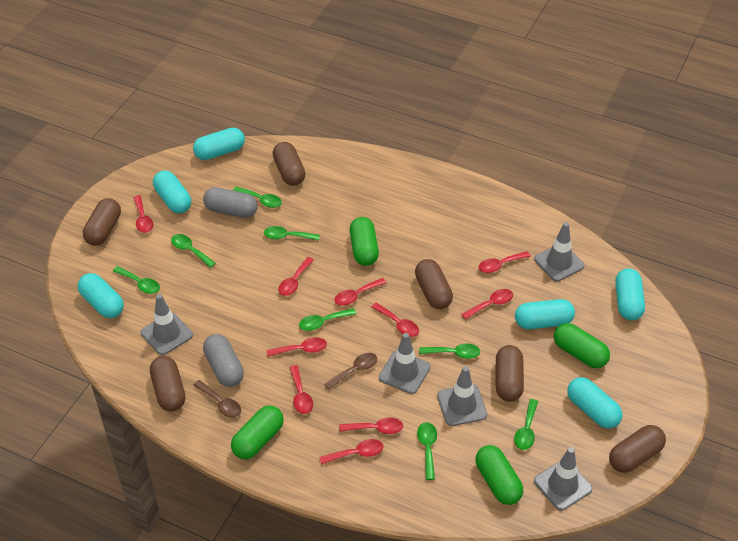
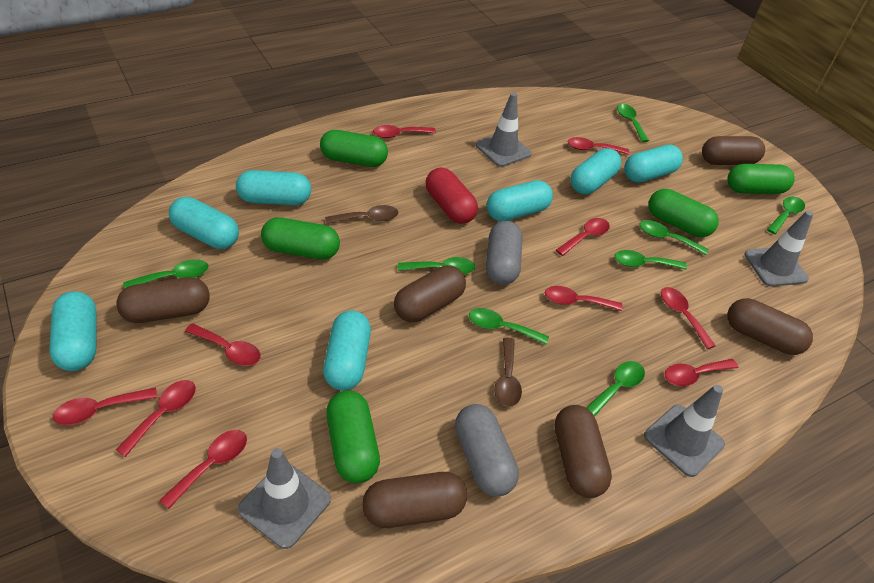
green capsule: 4 -> 5
grey traffic cone: 5 -> 4
red capsule: 0 -> 1
turquoise capsule: 6 -> 7

